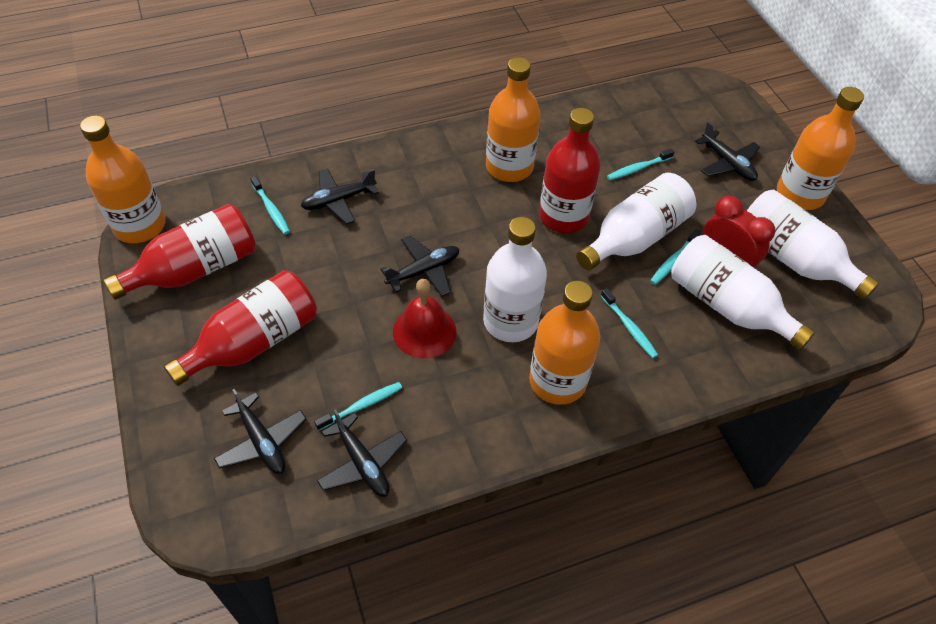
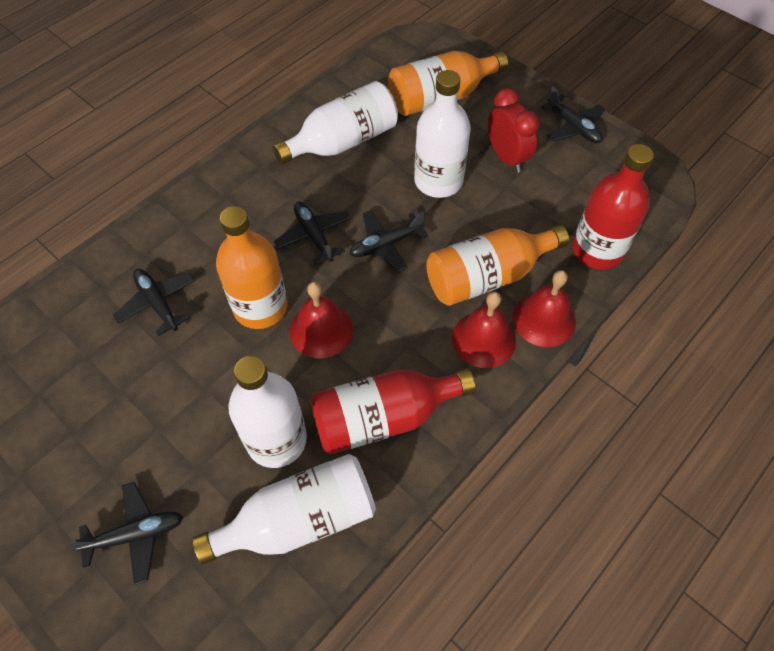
orange bottle: 4 -> 3
red bell: 1 -> 3
red bottle: 3 -> 2
turquoise toothbrush: 5 -> 0

